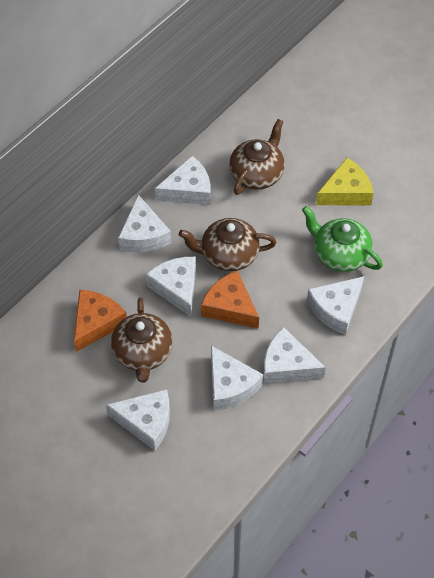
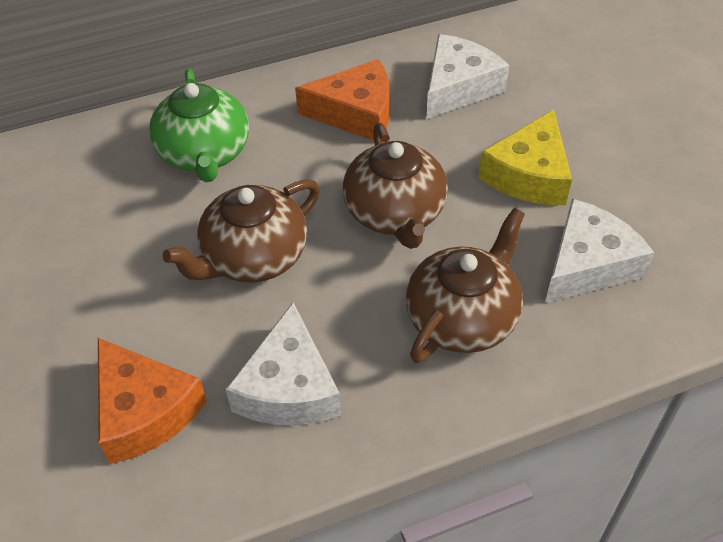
white cheese: 7 -> 3

